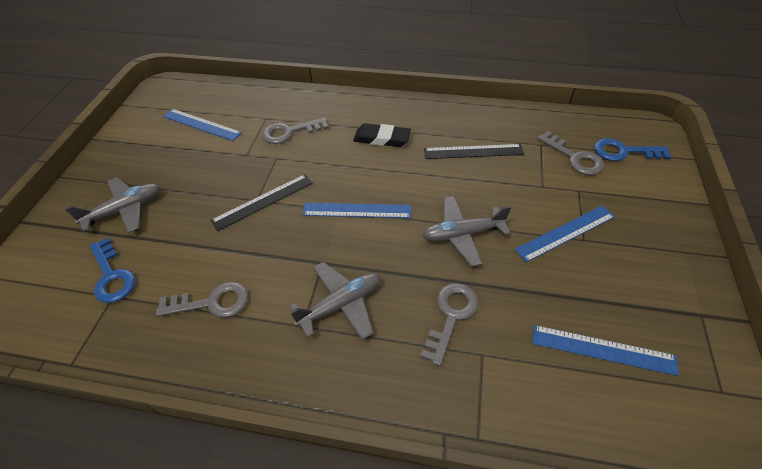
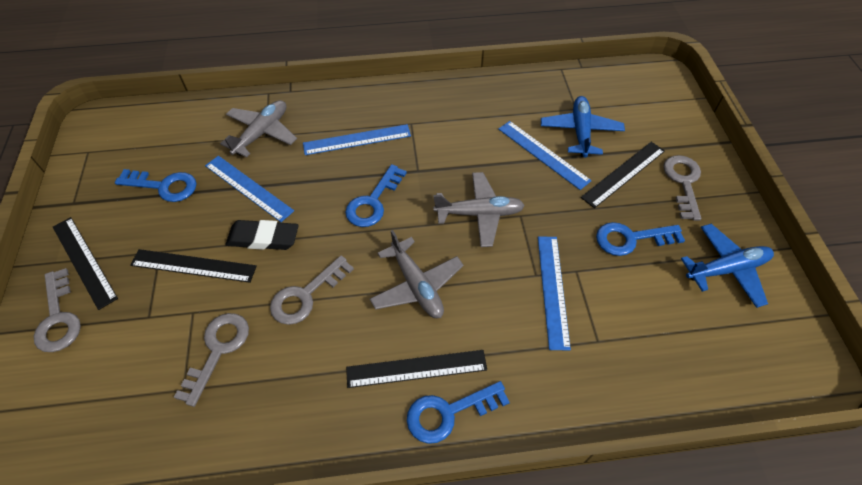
black ruler: 2 -> 4
blue key: 2 -> 4
blue plane: 0 -> 2

